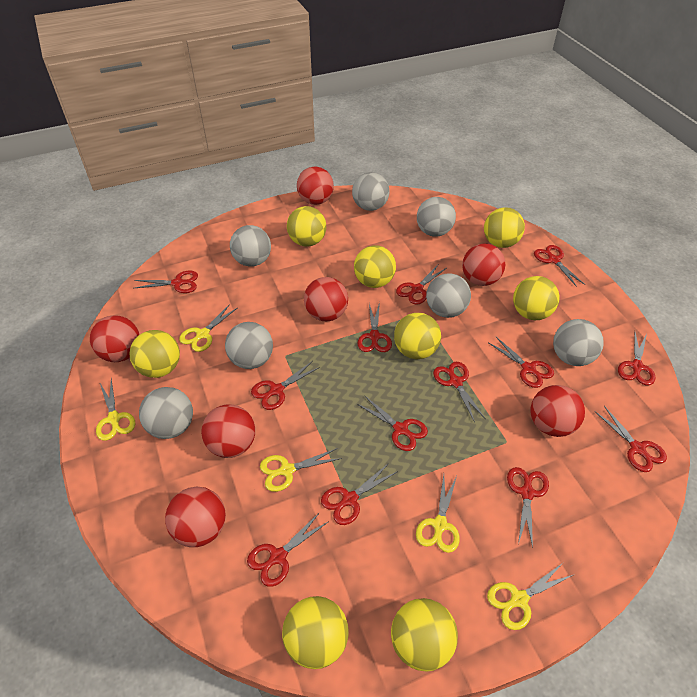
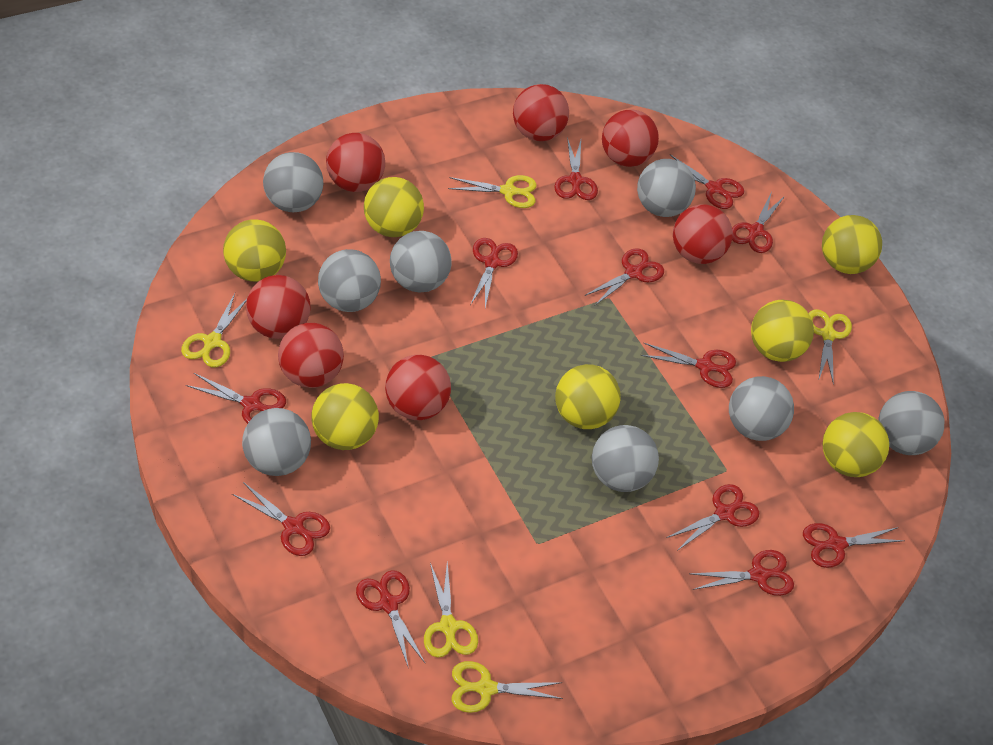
grey ball: 7 -> 8
red scissors: 13 -> 12
yellow ball: 8 -> 7

